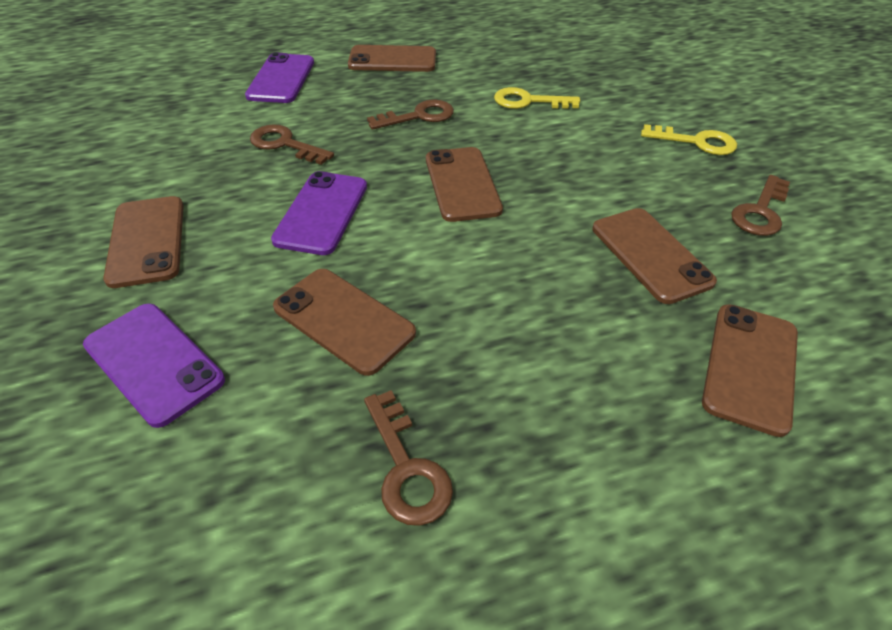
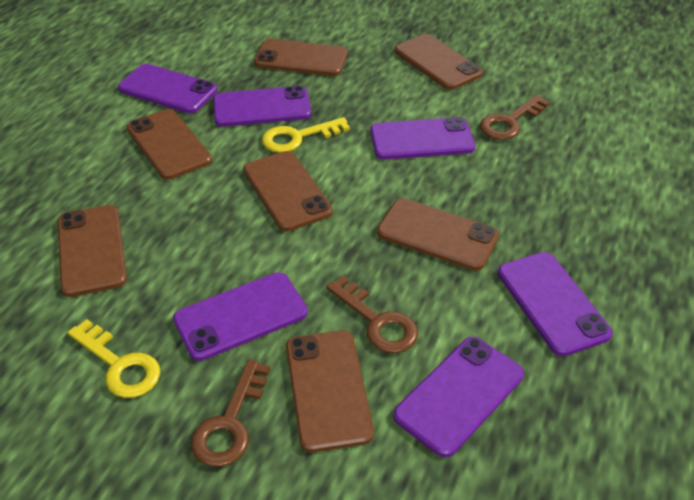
brown key: 4 -> 3
brown phone: 6 -> 7
purple phone: 3 -> 6

